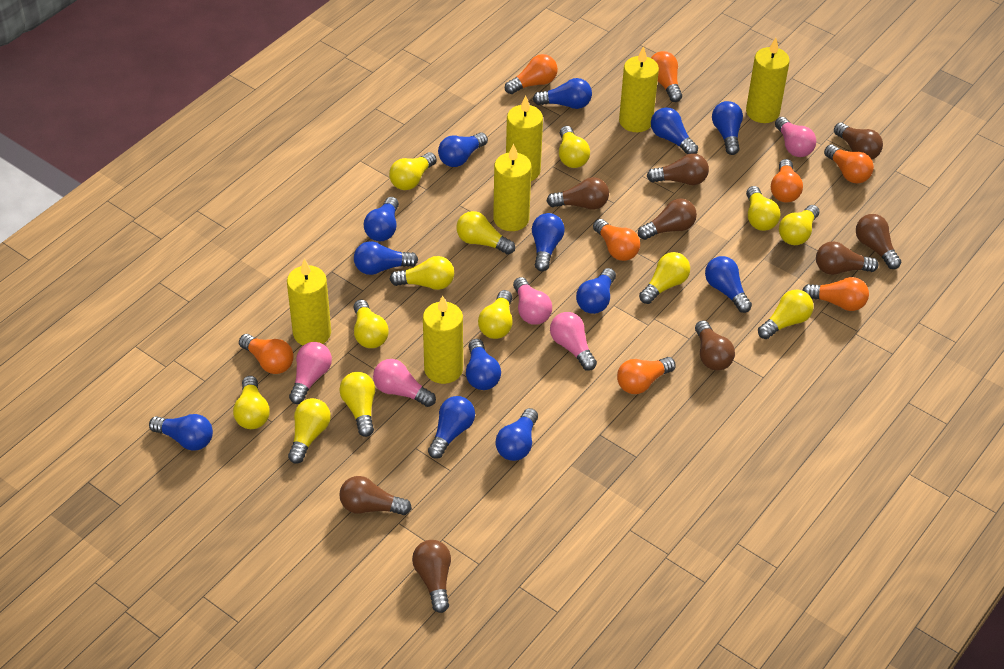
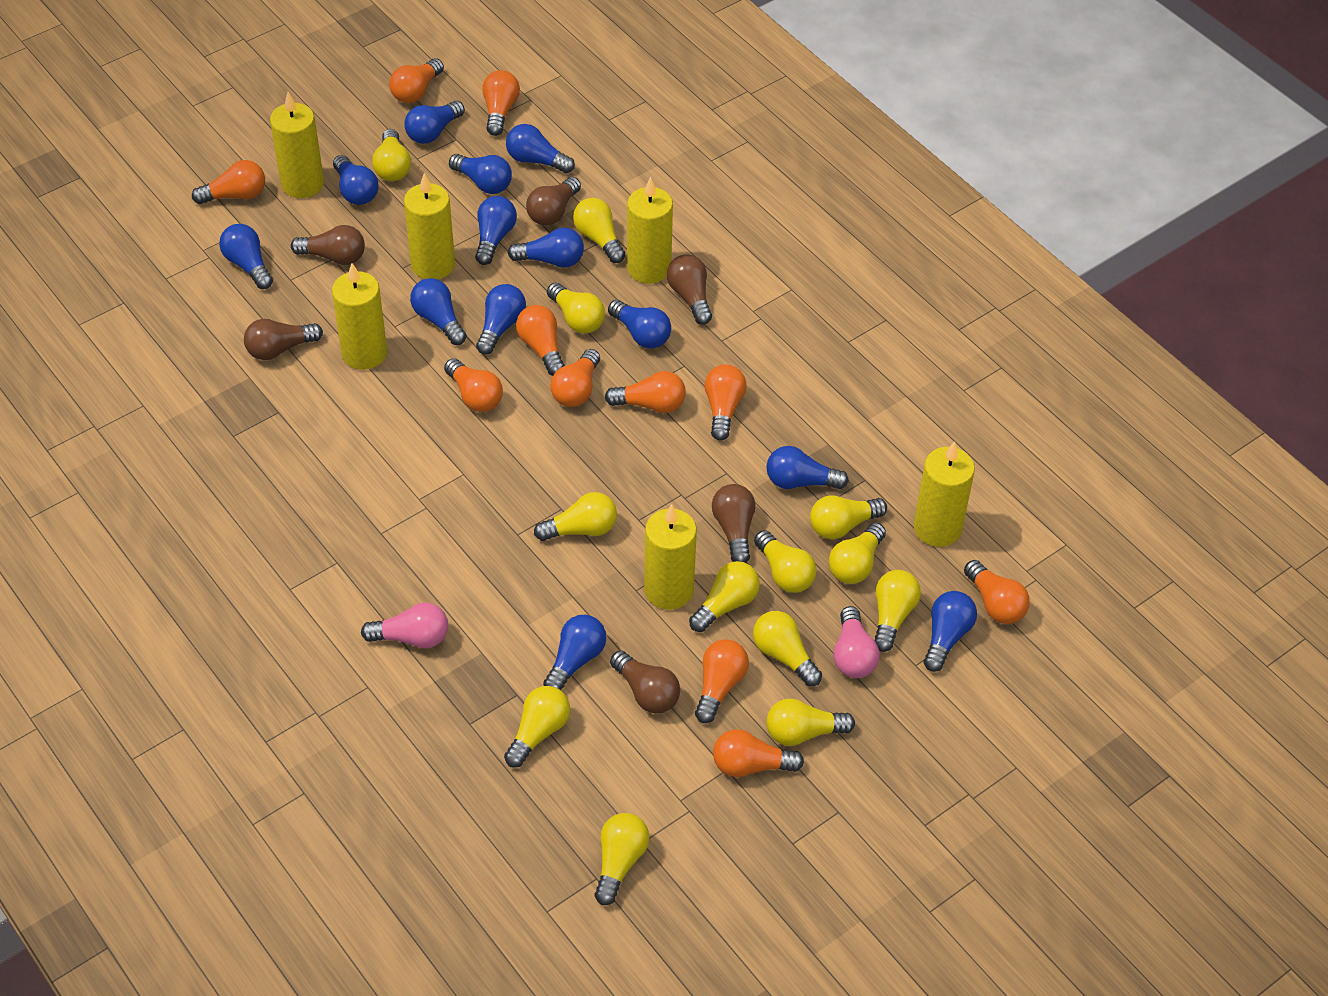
brown light bulb: 9 -> 6
orange light bulb: 8 -> 11
pink light bulb: 5 -> 2

